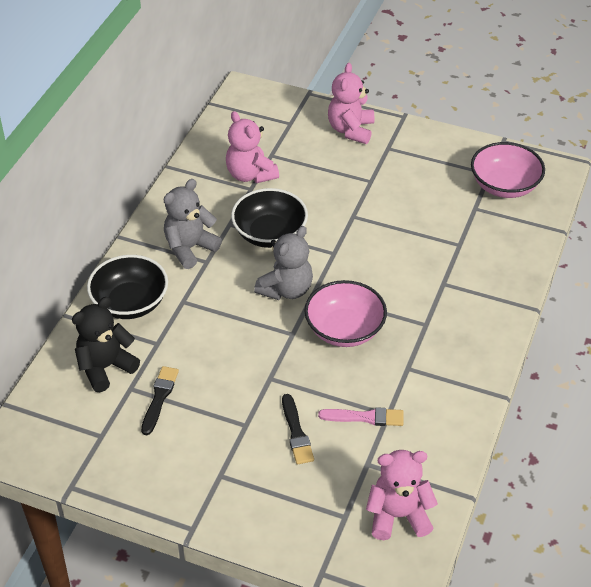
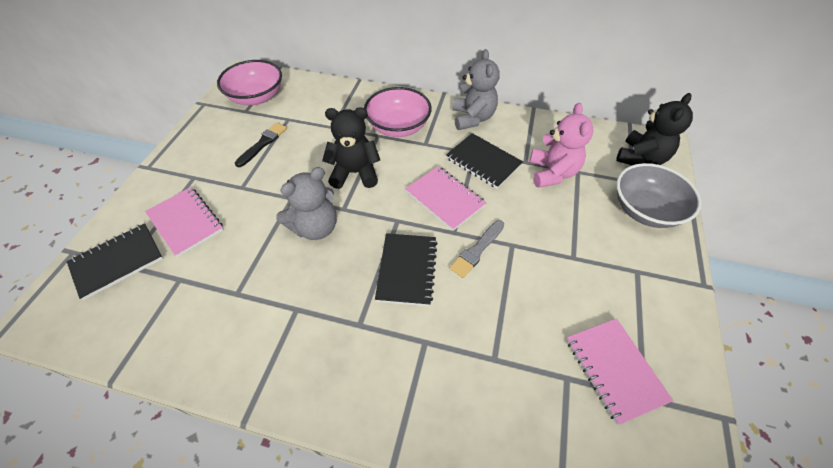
black bowl: 2 -> 0
black brush: 2 -> 1
black notebook: 0 -> 3
black teddy bear: 1 -> 2
grey bowl: 0 -> 1
grey brush: 0 -> 1
pink brush: 1 -> 0
pink notebook: 0 -> 3
pink teddy bear: 3 -> 1

